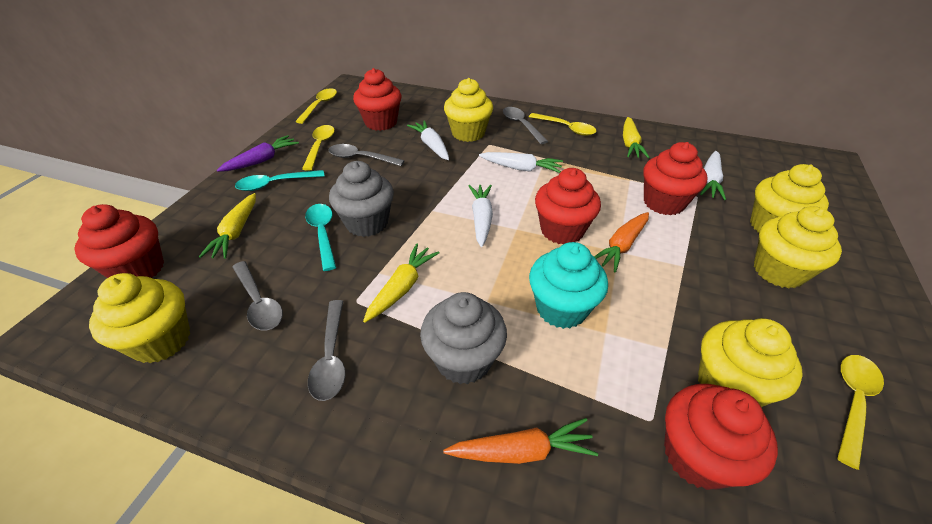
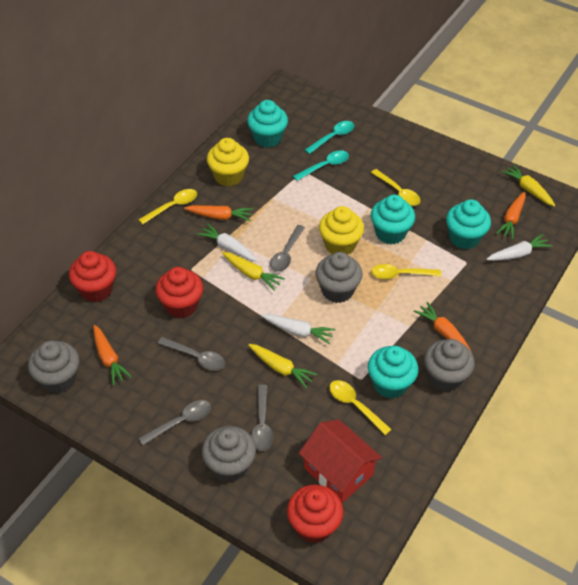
grey cupcake: 2 -> 4
orange carrot: 2 -> 4
purple carrot: 1 -> 0
red cupcake: 5 -> 3
red house: 0 -> 1
turquoise cupcake: 1 -> 4
white carrot: 4 -> 3
yellow cupcake: 5 -> 2

